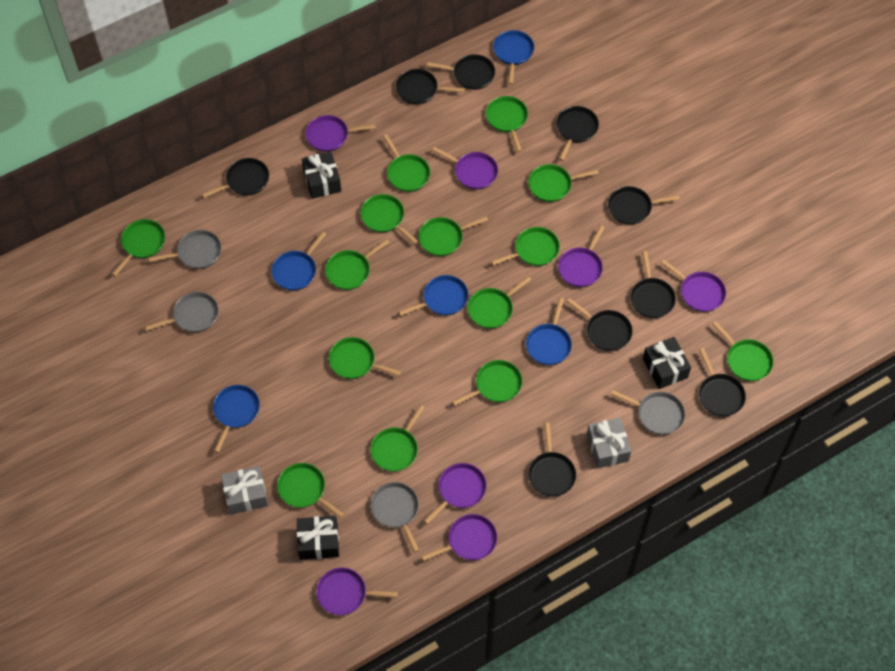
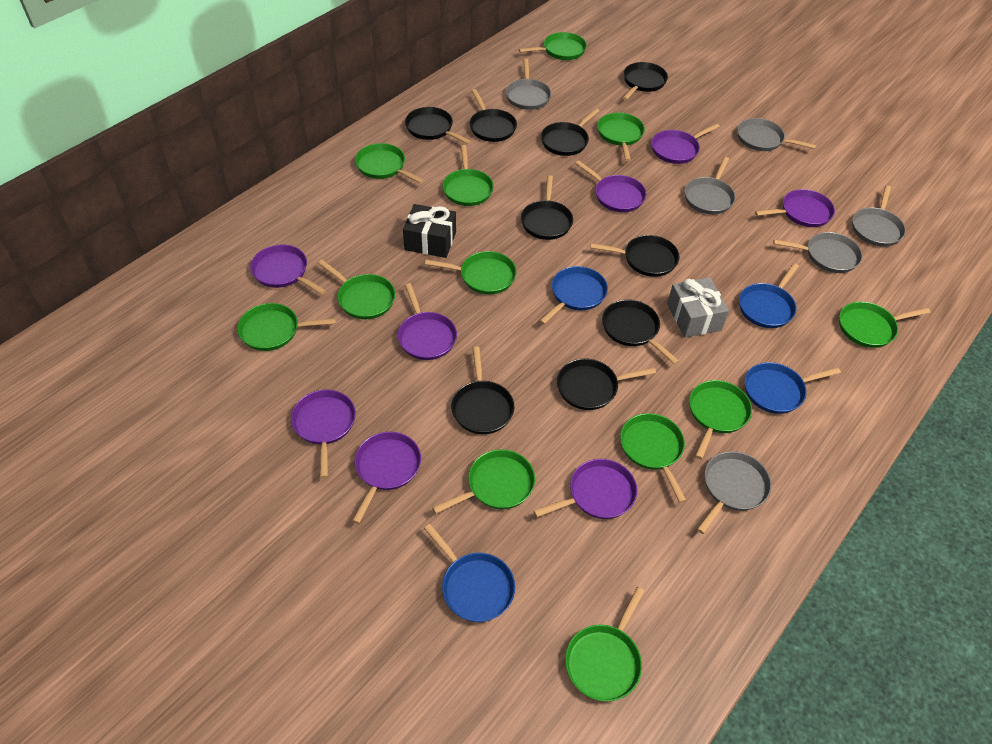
black gift: 3 -> 1
blue pan: 5 -> 4
green pan: 14 -> 12
grey gift: 2 -> 1
grey pan: 4 -> 6
purple pan: 7 -> 8

